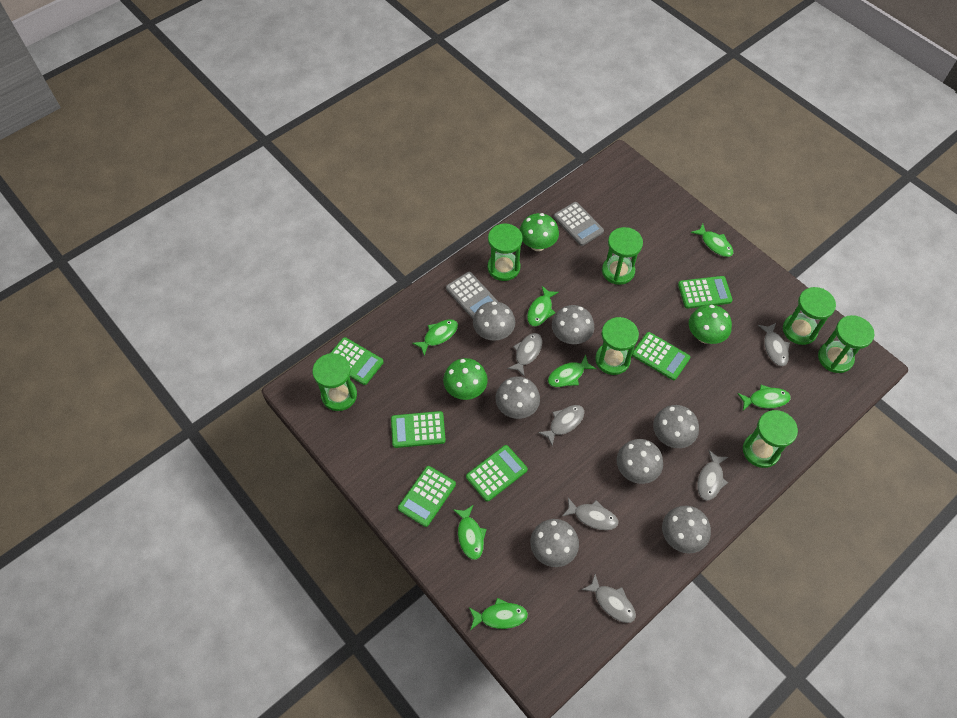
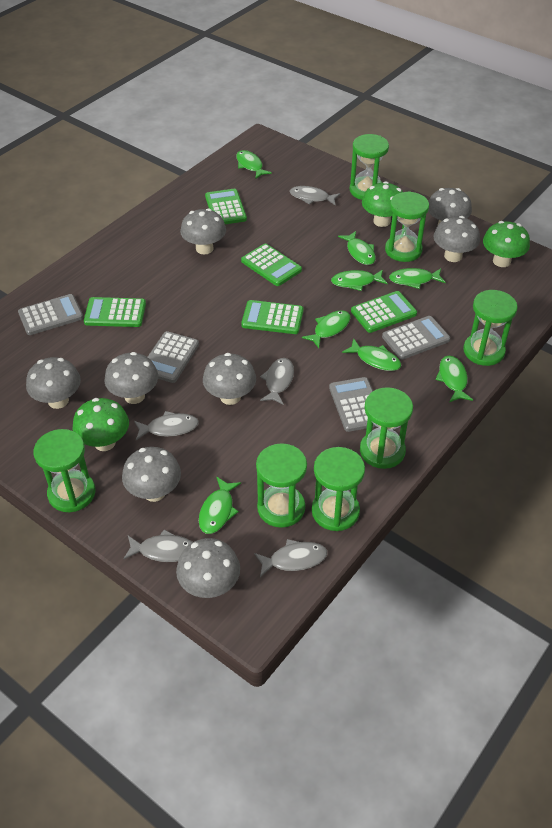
green calculator: 6 -> 5
green fish: 7 -> 8
grey calculator: 2 -> 4
grey fish: 6 -> 5
grey mushroom: 7 -> 8

